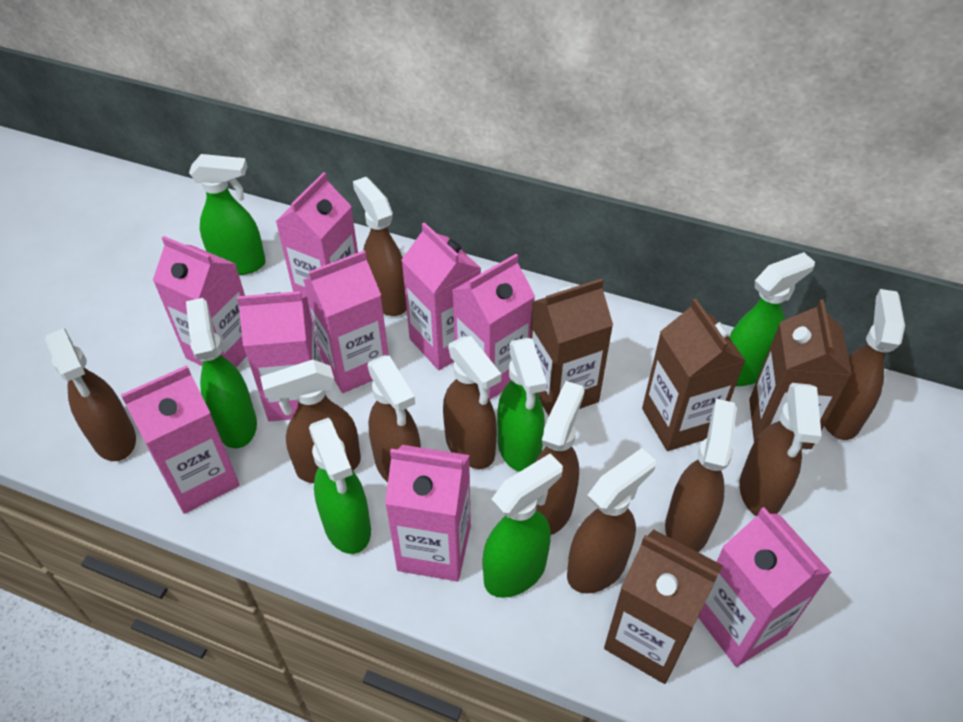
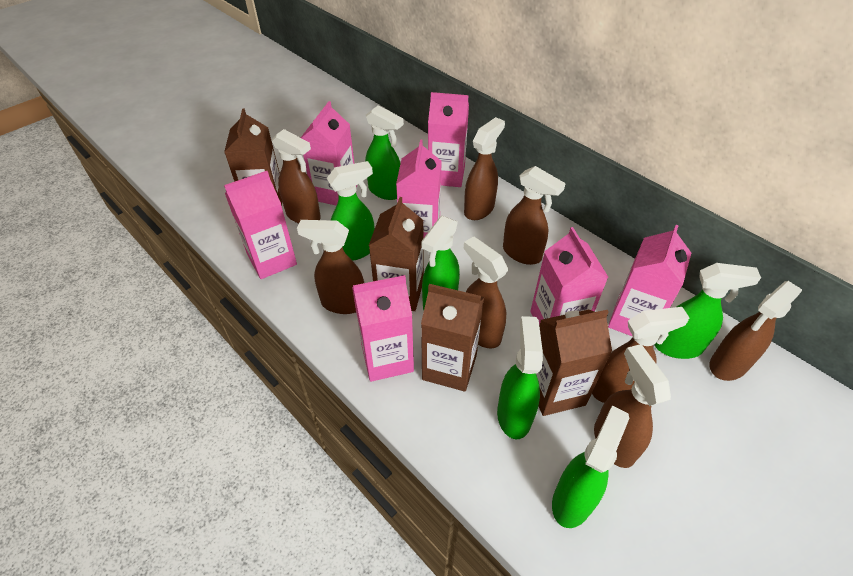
brown spray bottle: 10 -> 8
pink carton: 9 -> 7

